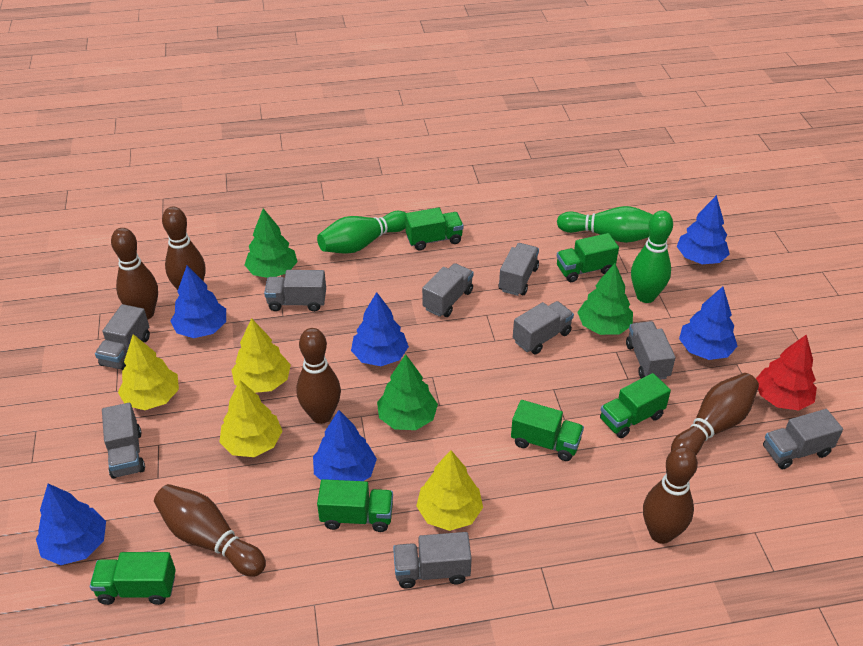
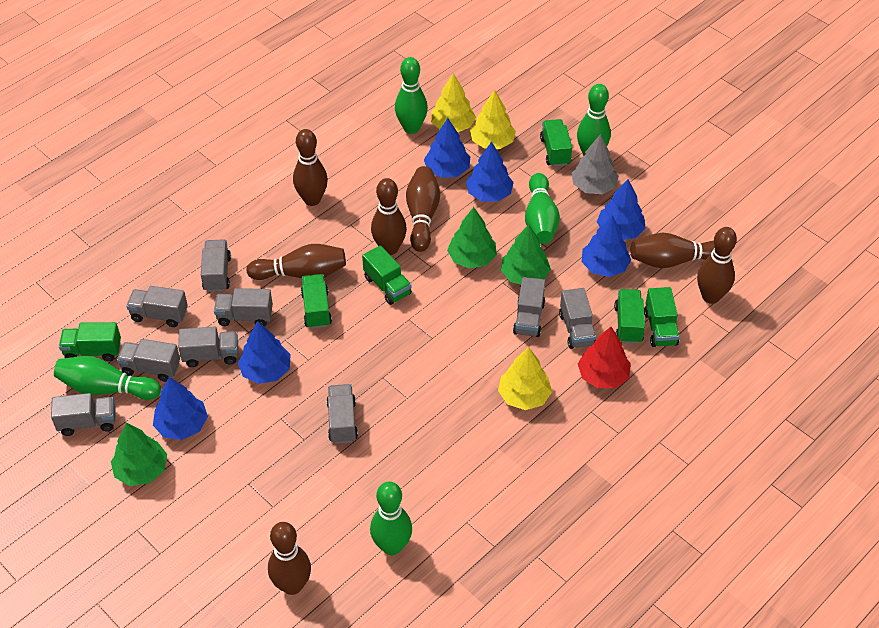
brown bowling pin: 6 -> 7
green bowling pin: 3 -> 5
grey tree: 0 -> 1
yellow tree: 4 -> 3

